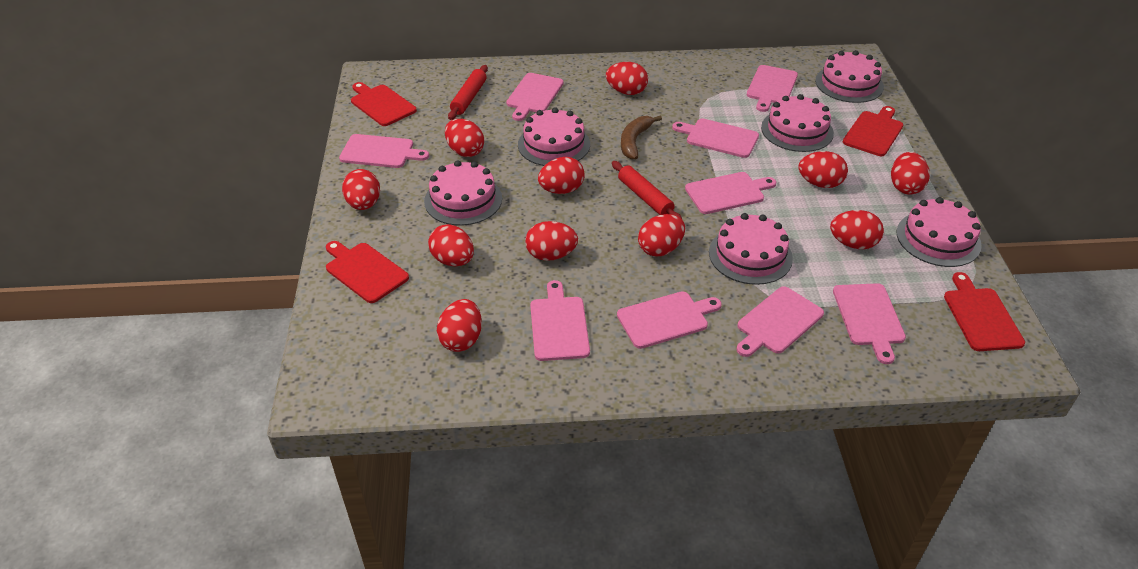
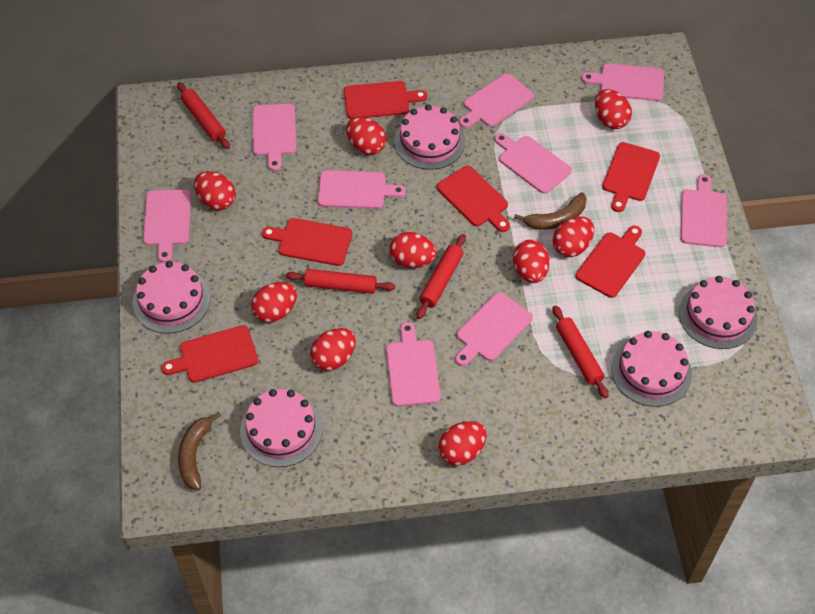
brown banana: 1 -> 2
pink cake: 6 -> 5
red cutting board: 4 -> 6
red egg: 11 -> 9
red rolling pin: 2 -> 4

